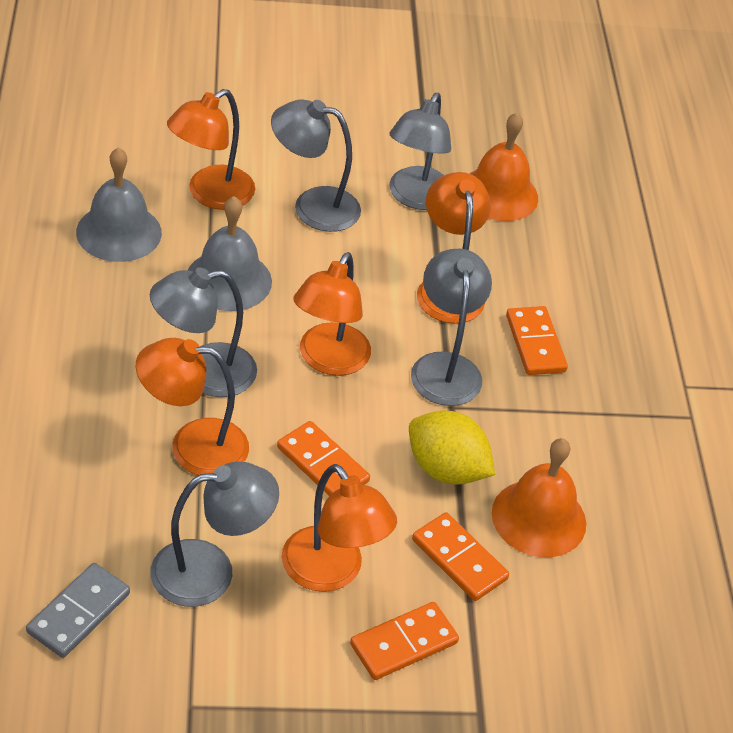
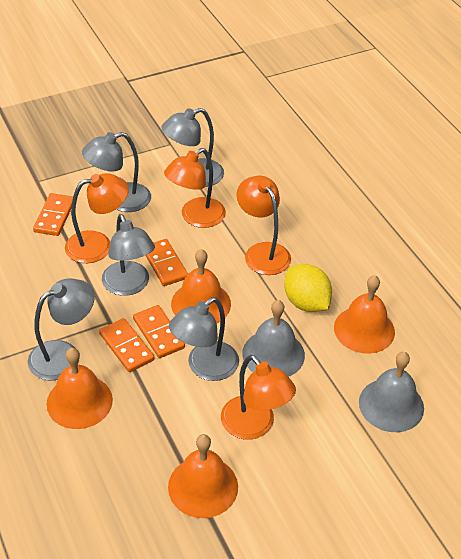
grey domino: 1 -> 0
orange bell: 2 -> 4
orange lamp: 5 -> 4

